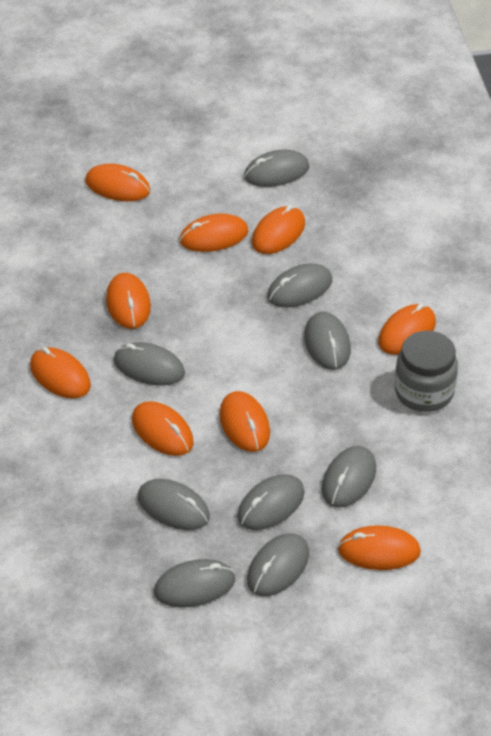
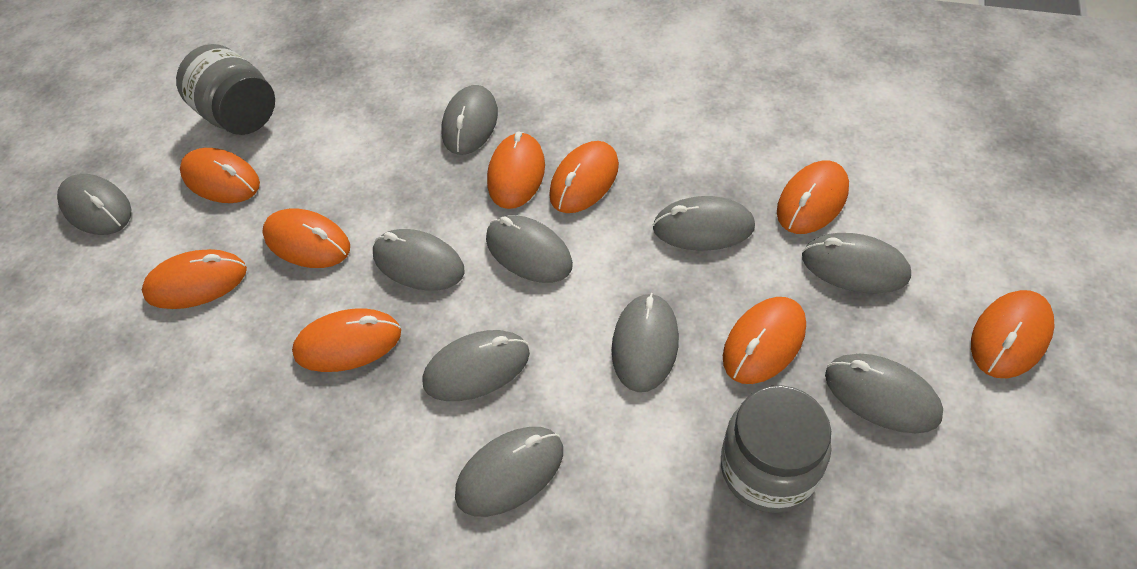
grey jar: 1 -> 2
grey mouse: 9 -> 10

